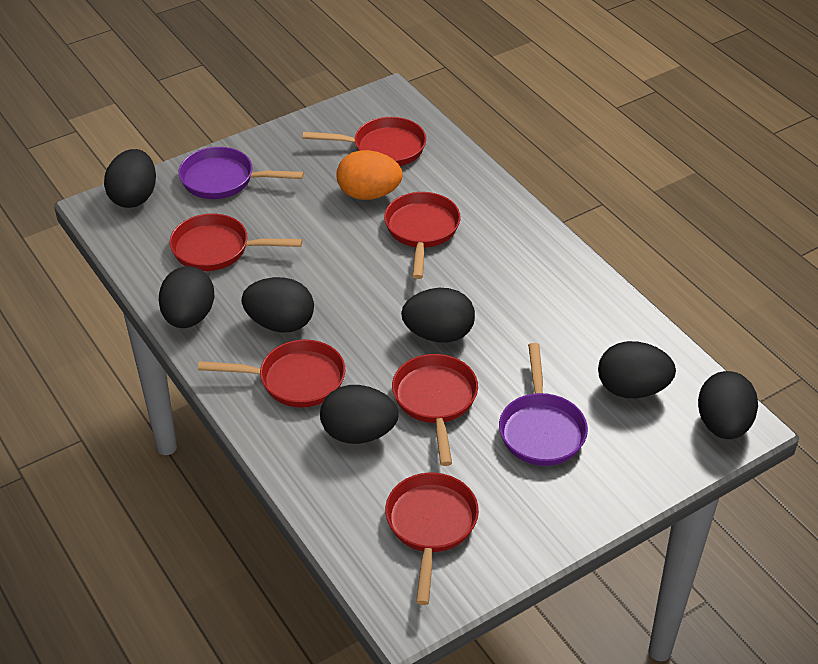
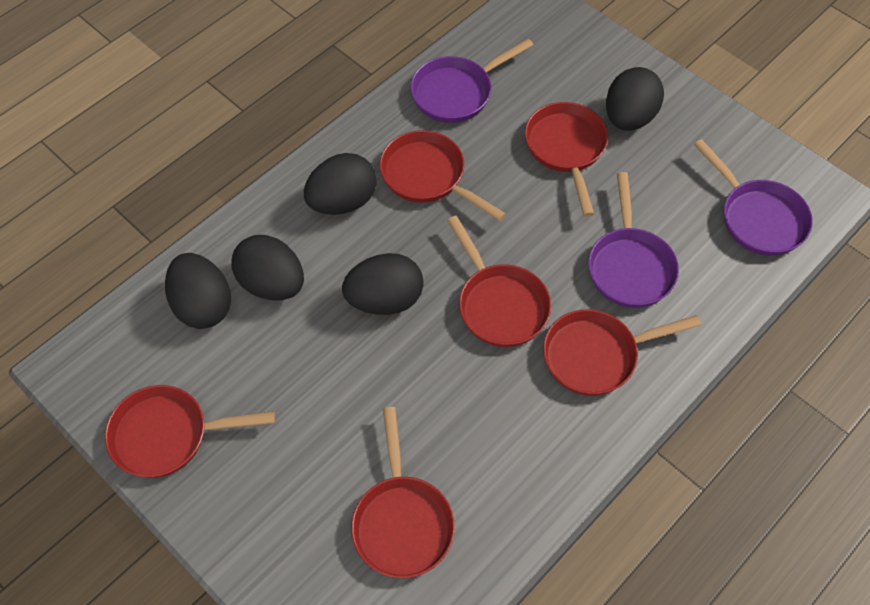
black egg: 7 -> 5
orange egg: 1 -> 0
purple pan: 2 -> 3

